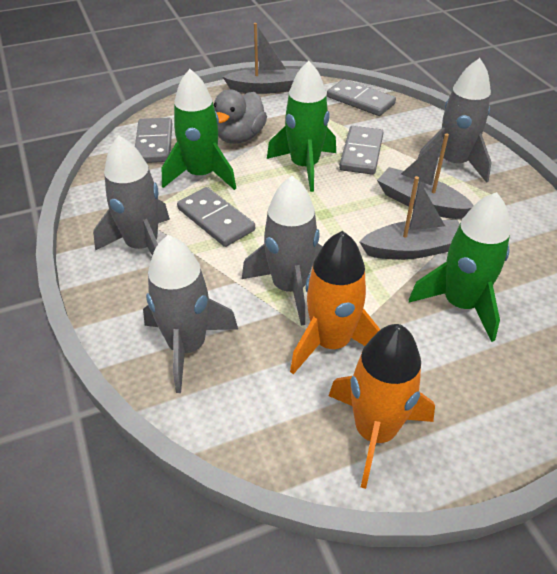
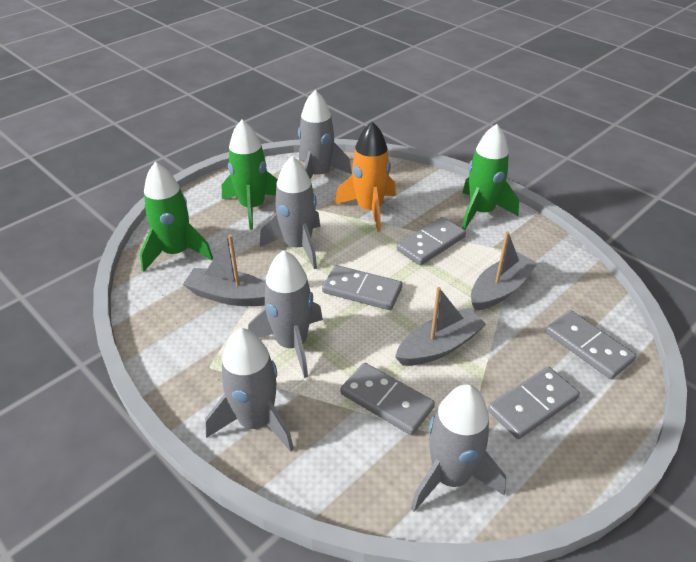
grey domino: 4 -> 5
grey duck: 1 -> 0
grey rocket: 4 -> 5
orange rocket: 2 -> 1

